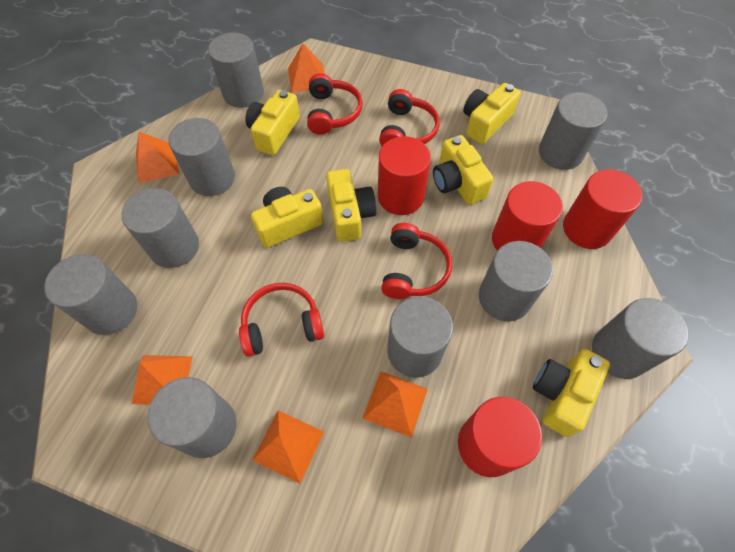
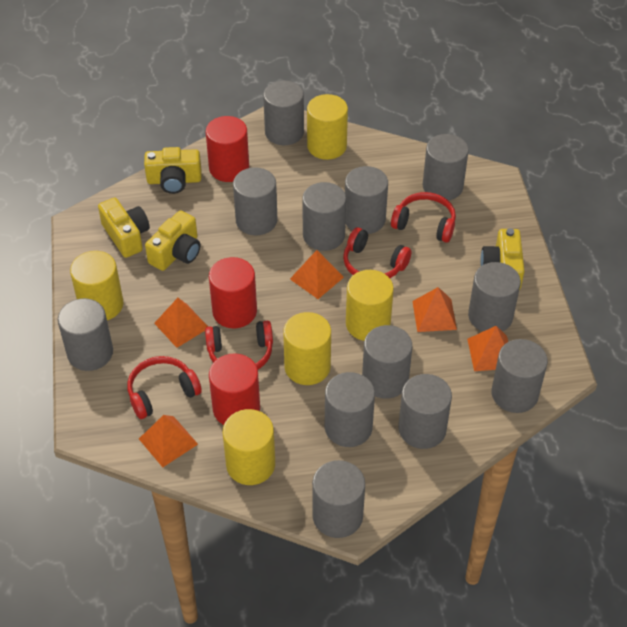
grey cylinder: 9 -> 12
red cylinder: 4 -> 3
yellow camera: 6 -> 4
yellow cylinder: 0 -> 5

